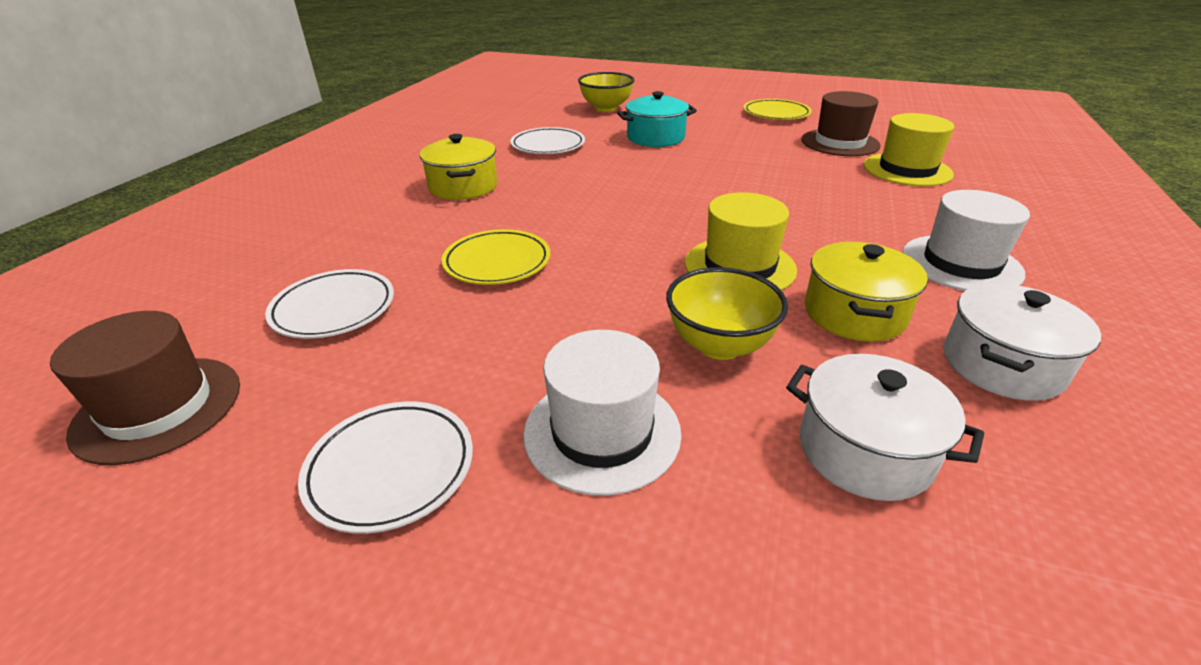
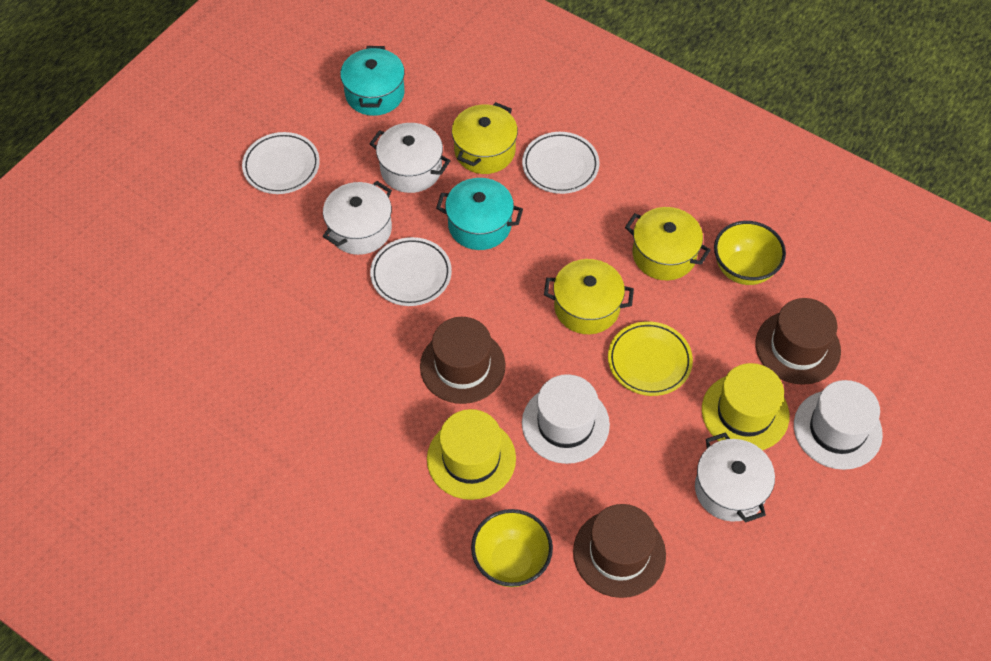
brown hat: 2 -> 3
turquoise pot: 1 -> 2
white pot: 2 -> 3
yellow plate: 2 -> 1
yellow pot: 2 -> 3

